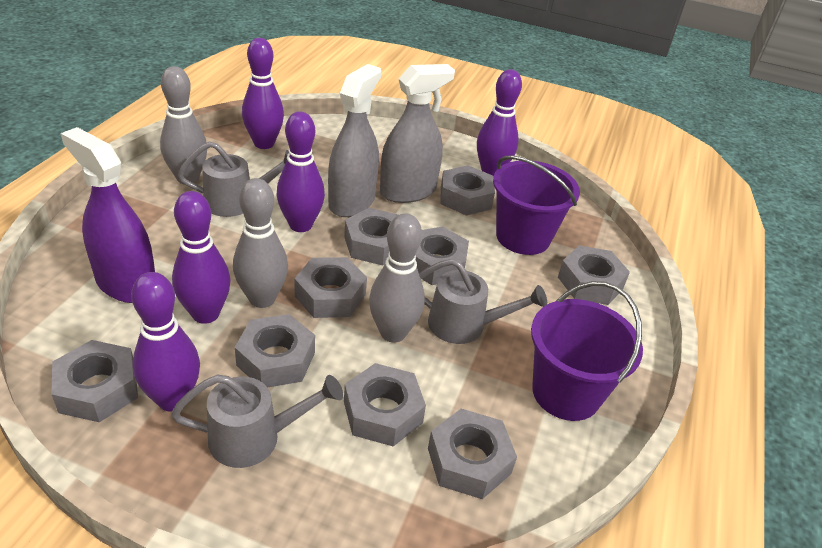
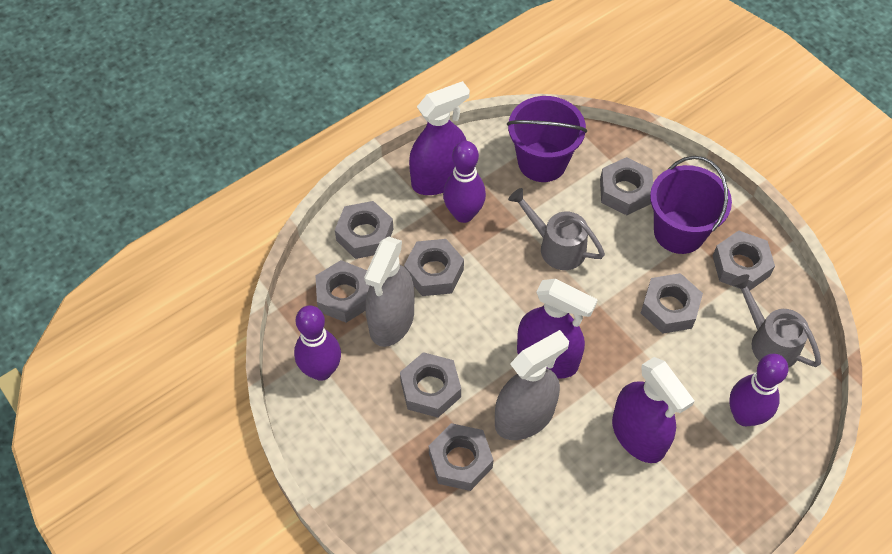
grey bowling pin: 3 -> 0
grey nut: 9 -> 8
grey watering can: 3 -> 2
purple bowling pin: 5 -> 3
purple spray bottle: 1 -> 3

